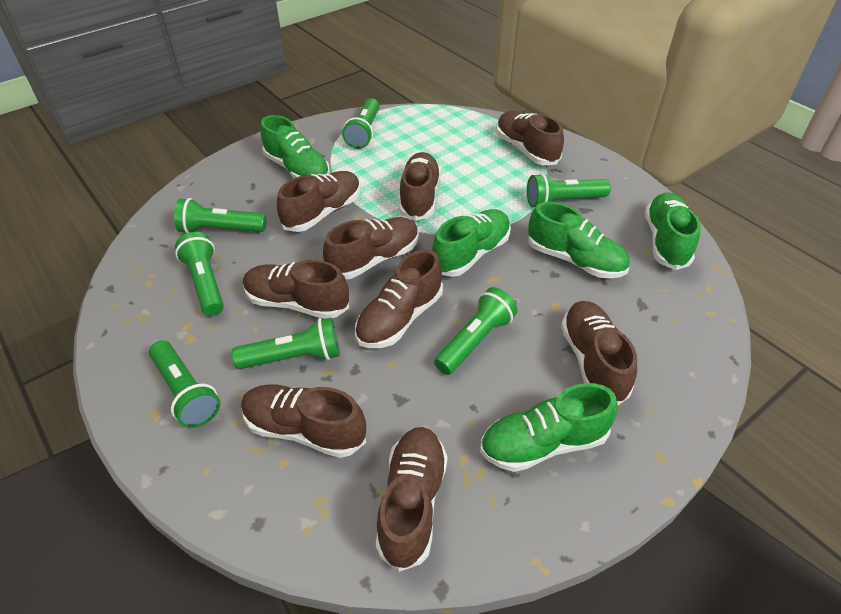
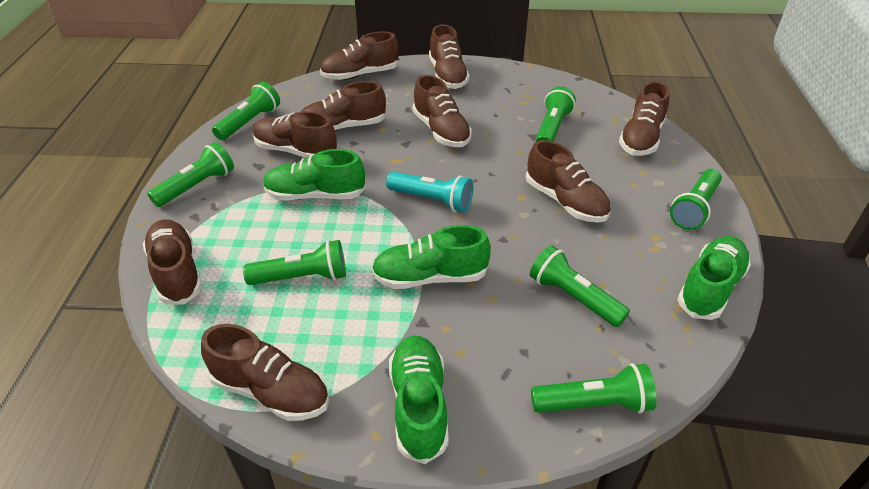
green shoe: 5 -> 4
turquoise flashlight: 0 -> 1

